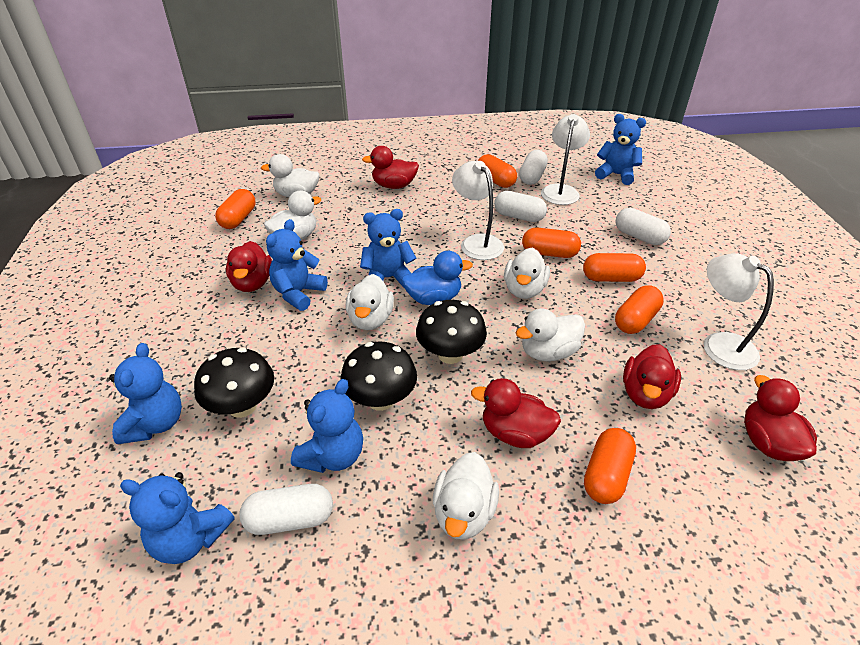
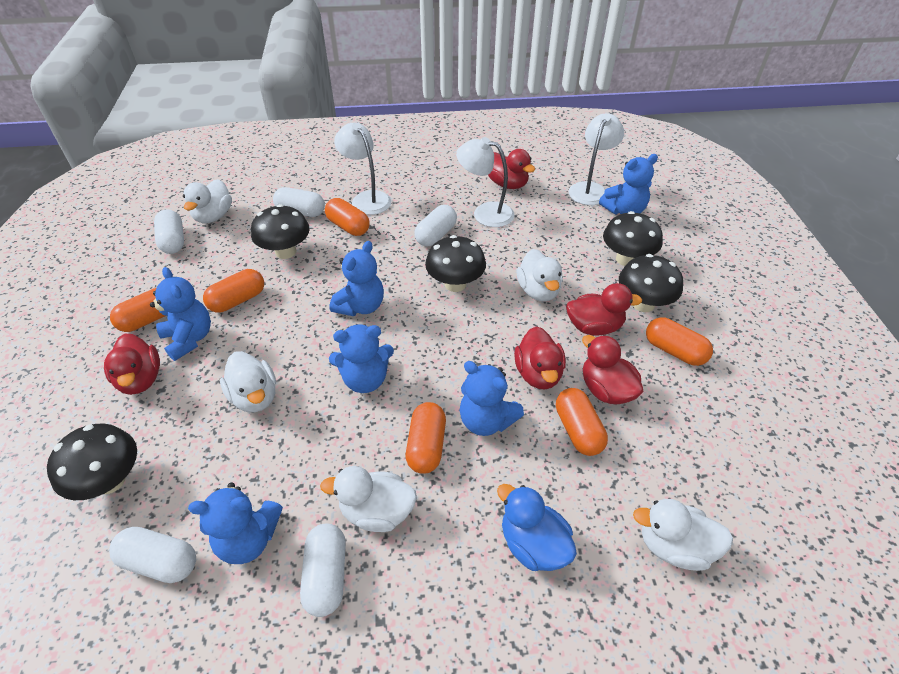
black mushroom: 3 -> 5
white capsule: 4 -> 5
white duck: 6 -> 5

